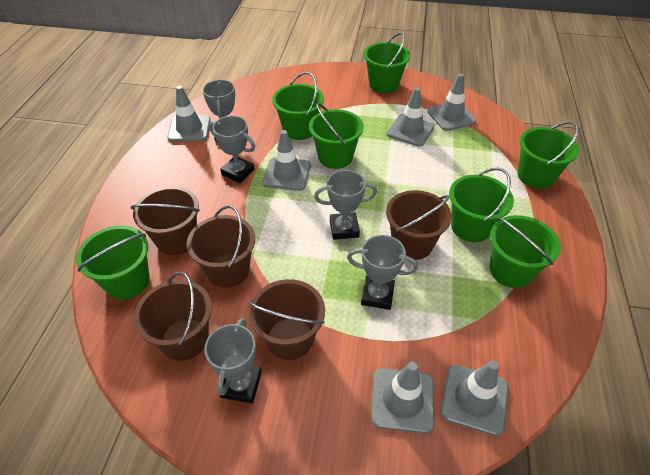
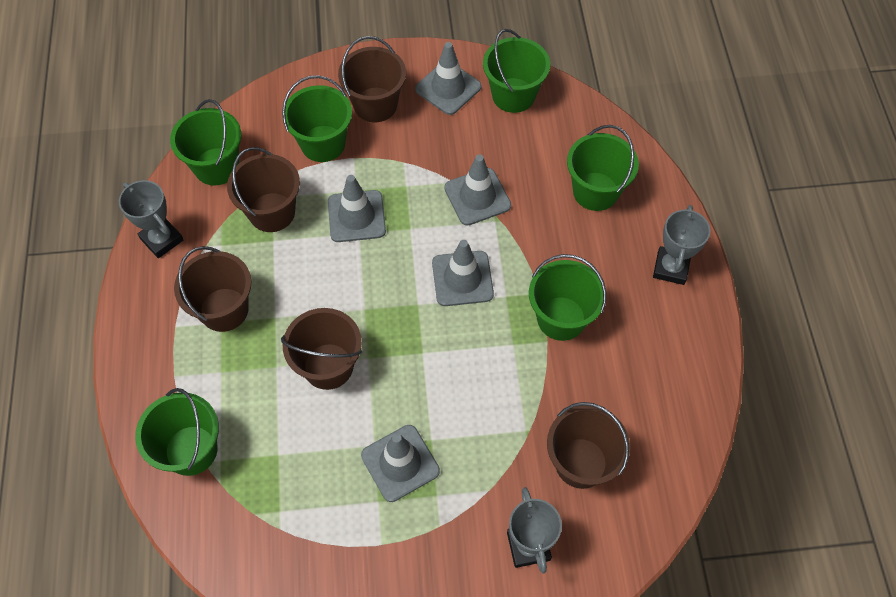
green bucket: 7 -> 6
grey traffic cone: 6 -> 5
grey trophy: 5 -> 3

